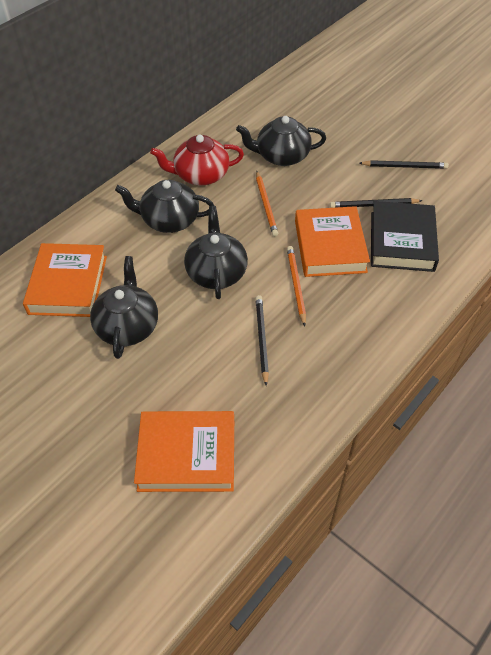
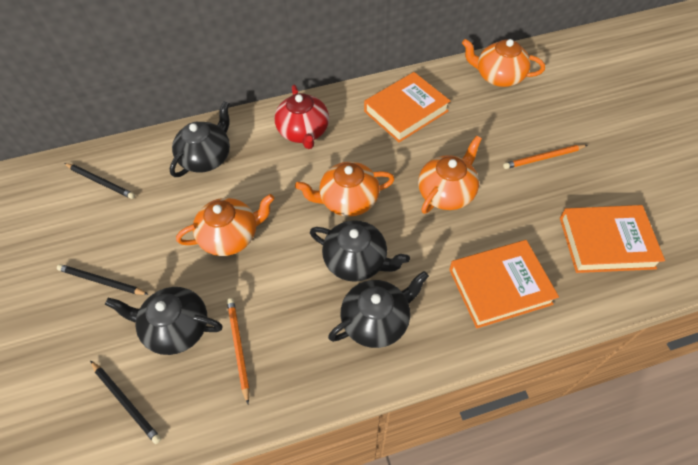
black book: 1 -> 0
orange teapot: 0 -> 4

